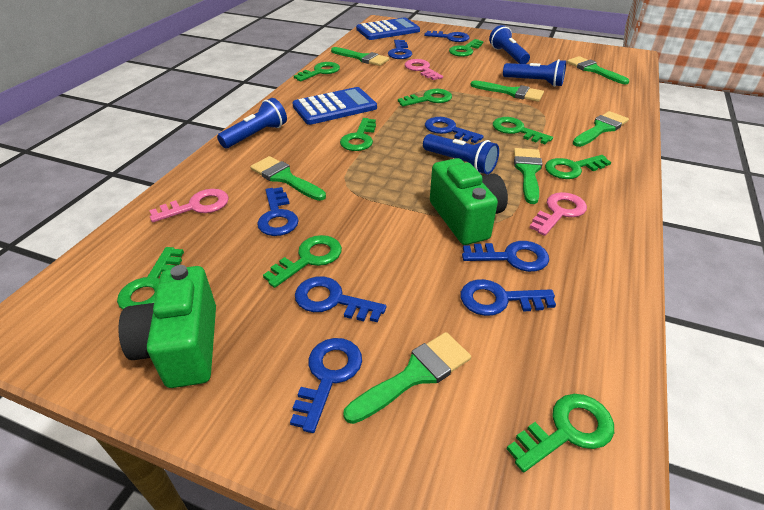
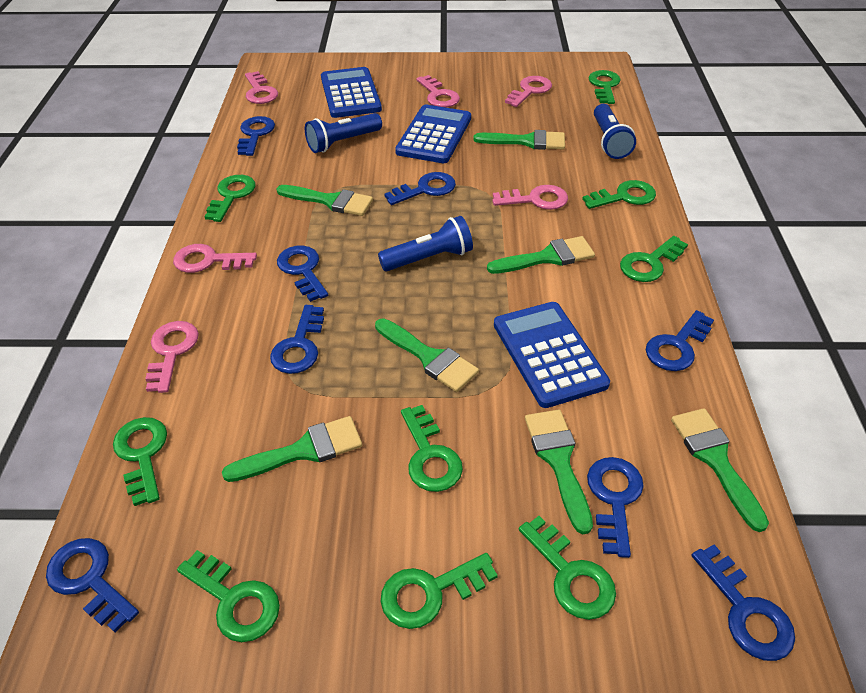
blue calculator: 2 -> 3
blue flashlight: 4 -> 3
green camera: 2 -> 0
pink key: 3 -> 6

